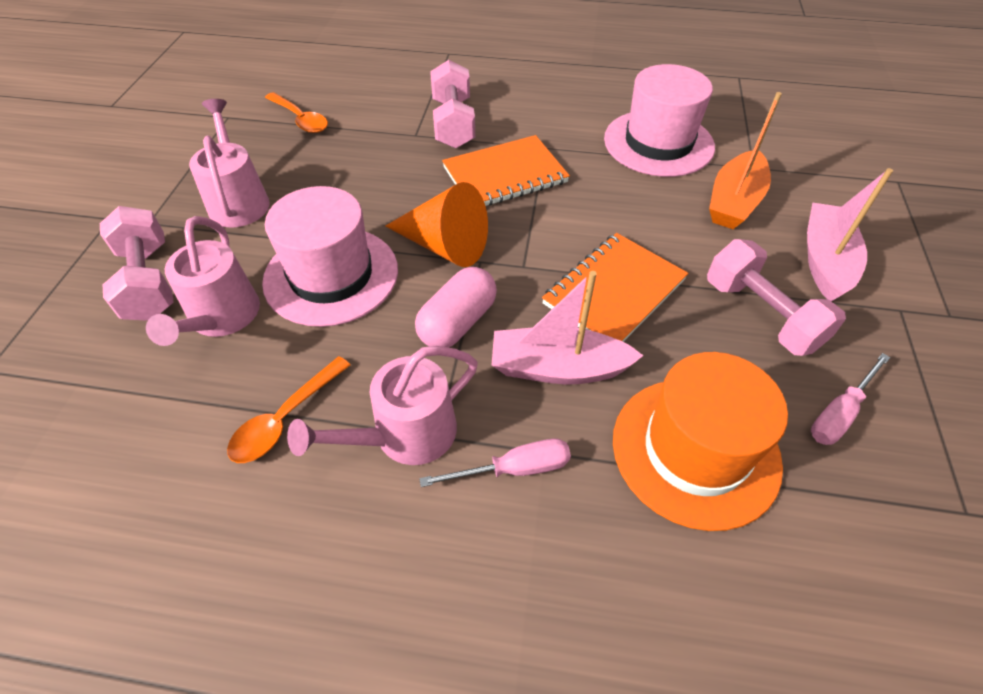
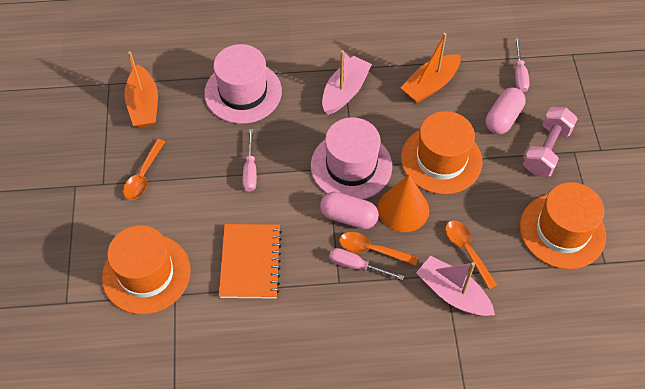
orange boat: 1 -> 2
orange hat: 1 -> 3
orange notebook: 2 -> 1
orange spoon: 2 -> 3
pink capsule: 1 -> 2
pink dumbbell: 3 -> 1
pink screwdriver: 2 -> 3
pink watering can: 3 -> 0

